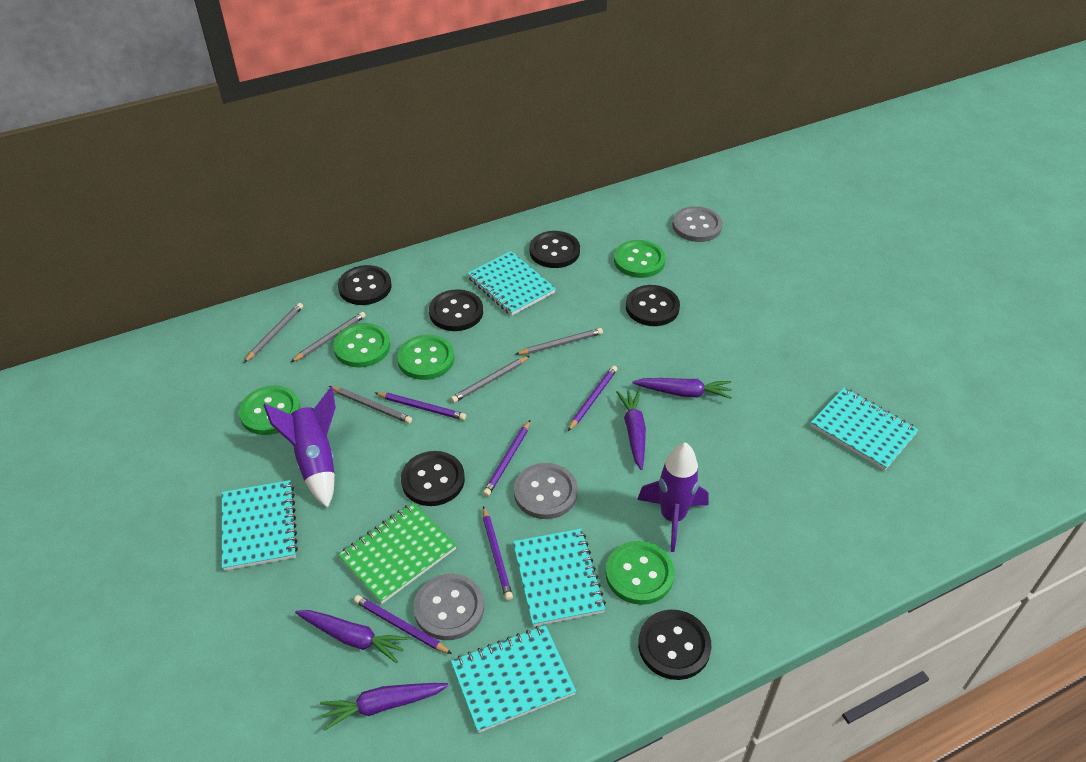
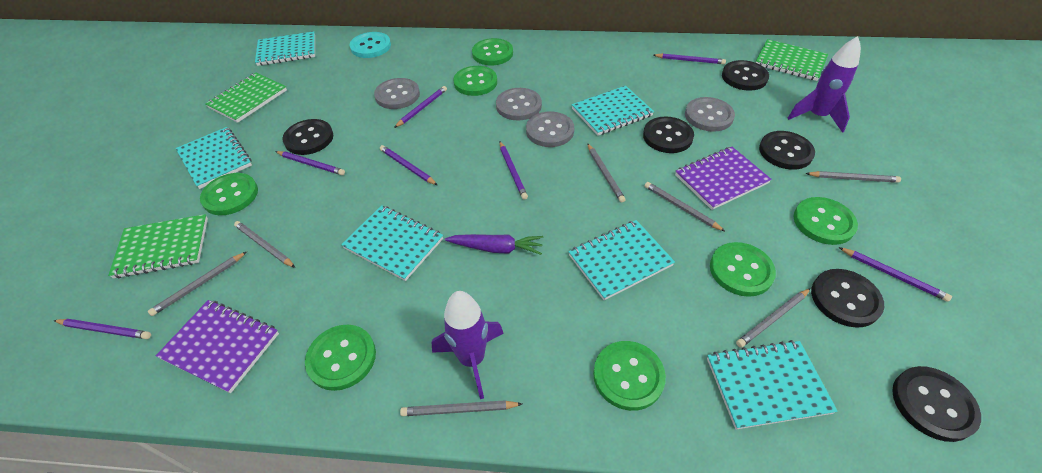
green button: 5 -> 7
green notebook: 1 -> 3
grey button: 3 -> 4
grey pencil: 5 -> 7
purple carrot: 4 -> 1
purple notebook: 0 -> 2
purple pencil: 5 -> 7
turquoise button: 0 -> 1
turquoise notebook: 5 -> 6

